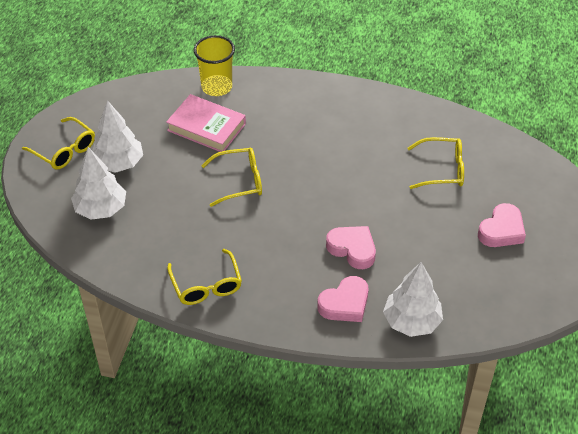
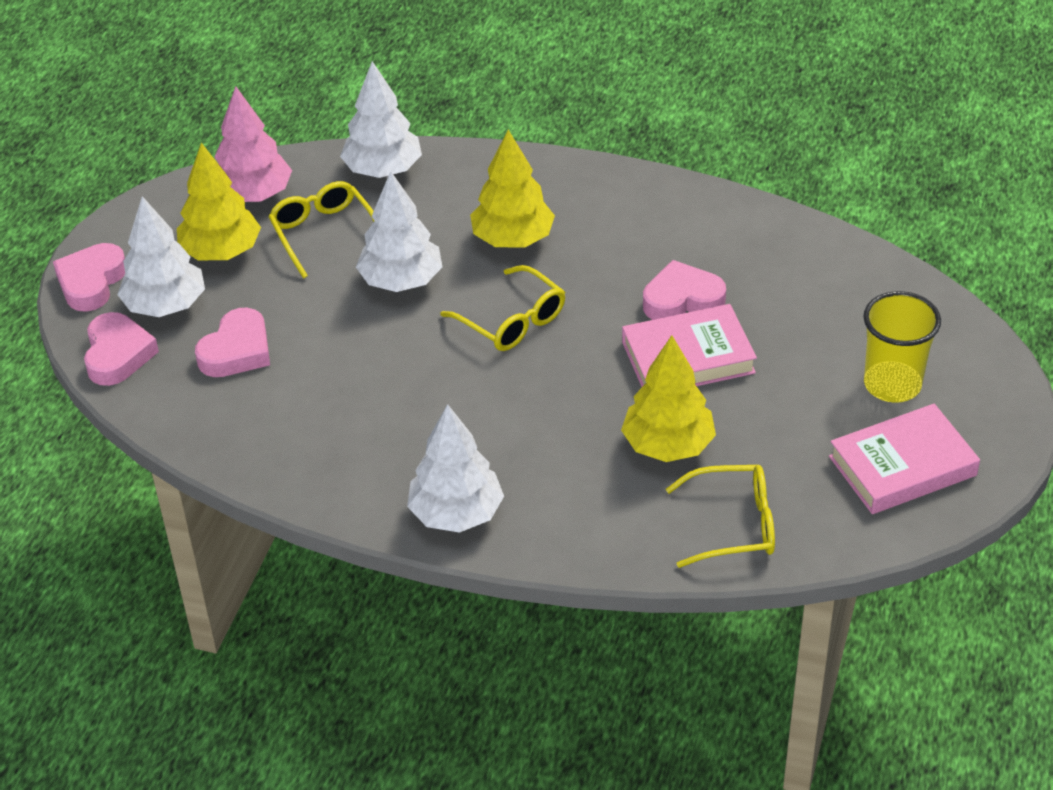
pink book: 1 -> 2
pink heart: 3 -> 4
pink tree: 0 -> 1
white tree: 3 -> 4
yellow glasses: 4 -> 3
yellow tree: 0 -> 3

